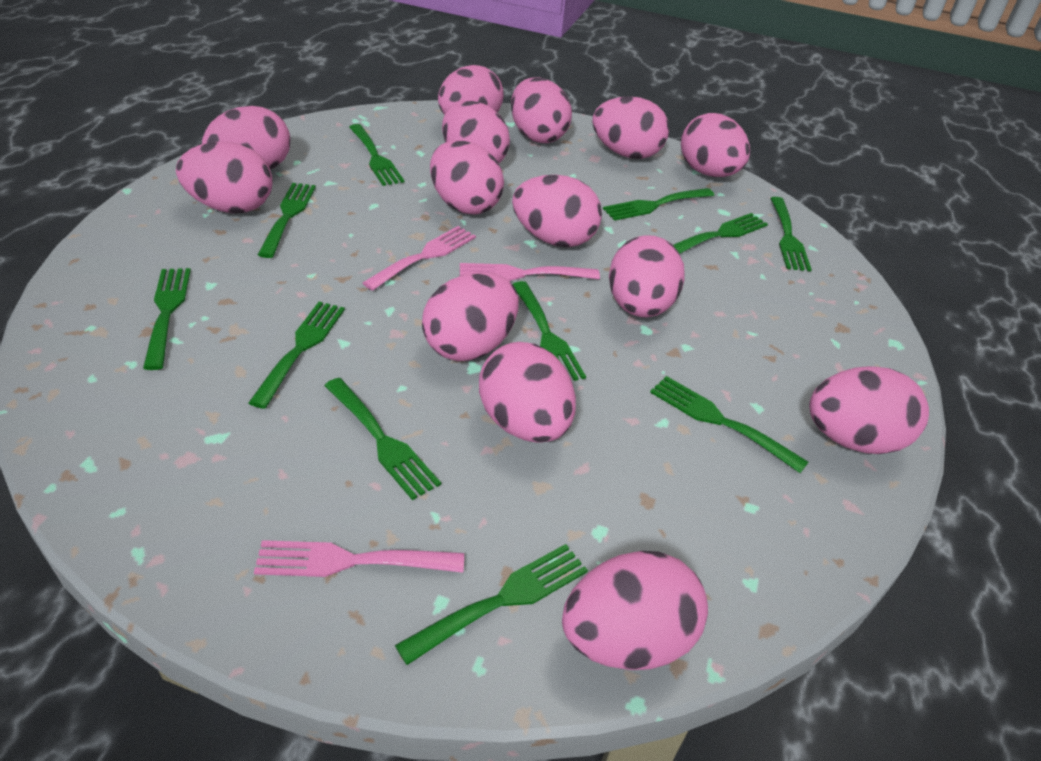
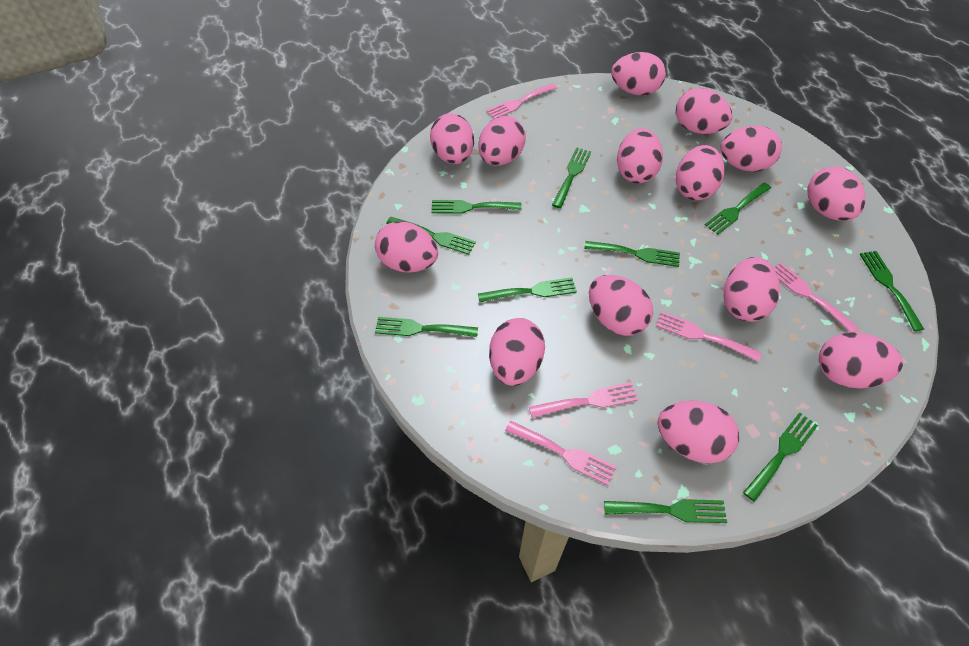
green fork: 11 -> 10
pink fork: 3 -> 5

